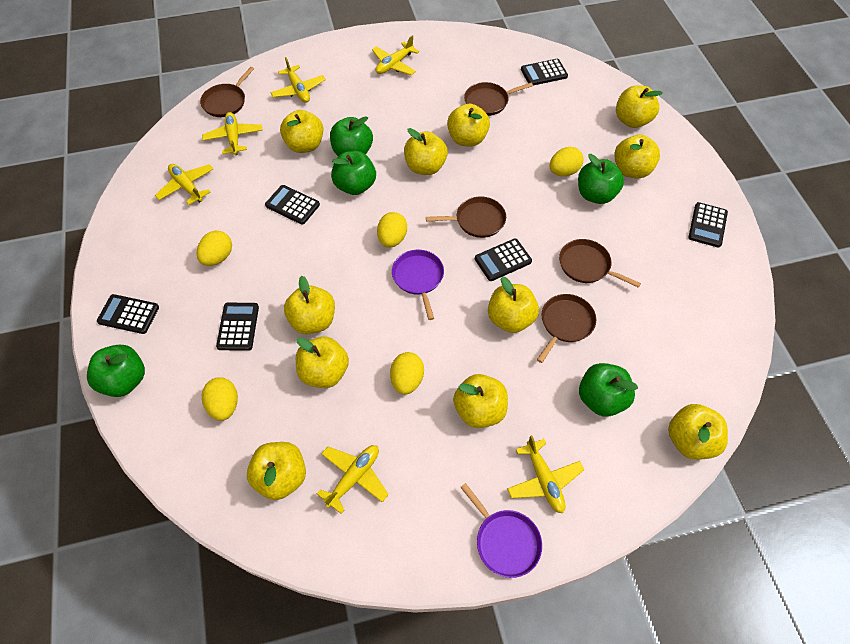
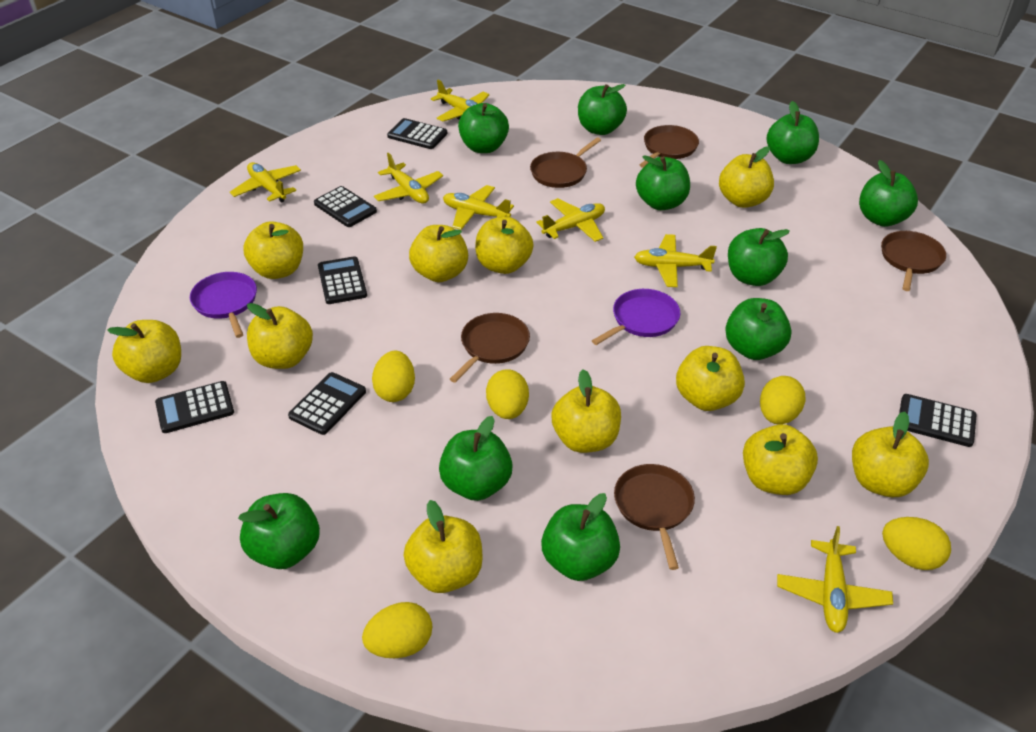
green apple: 5 -> 10
yellow plane: 6 -> 7

